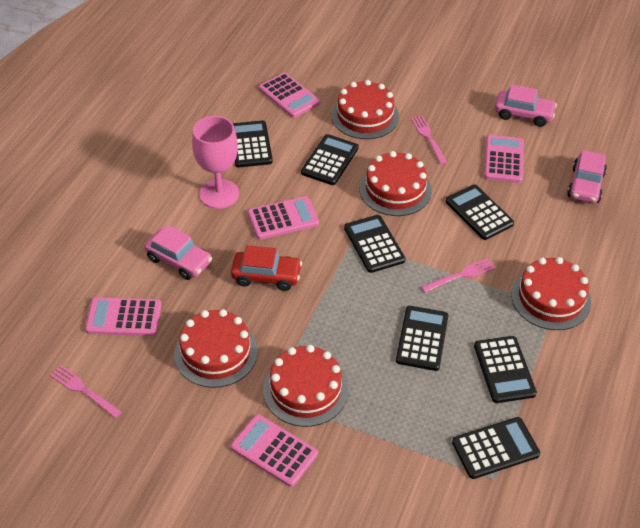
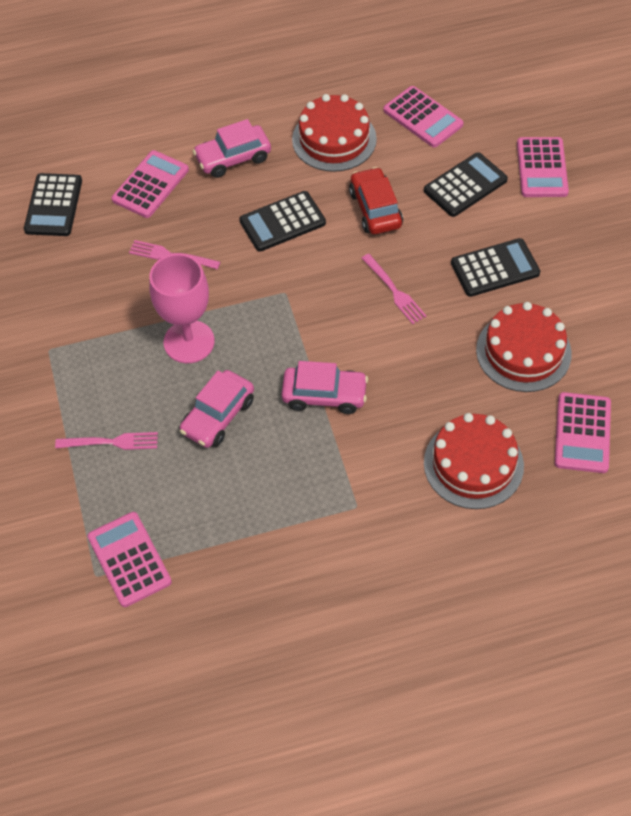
black calculator: 7 -> 4
red cake: 5 -> 3

